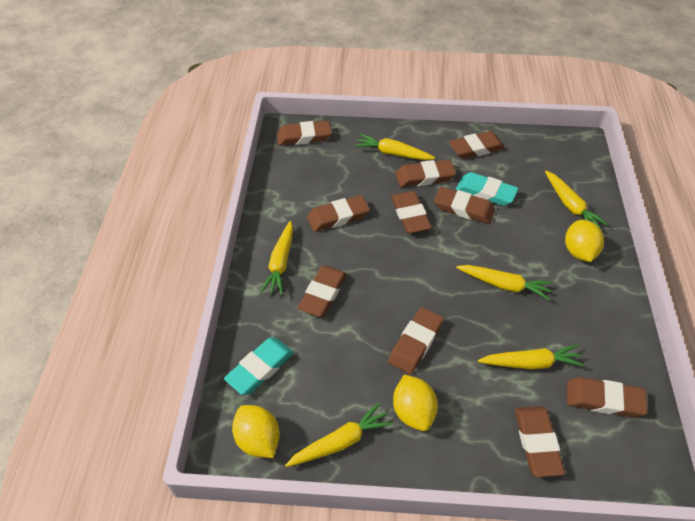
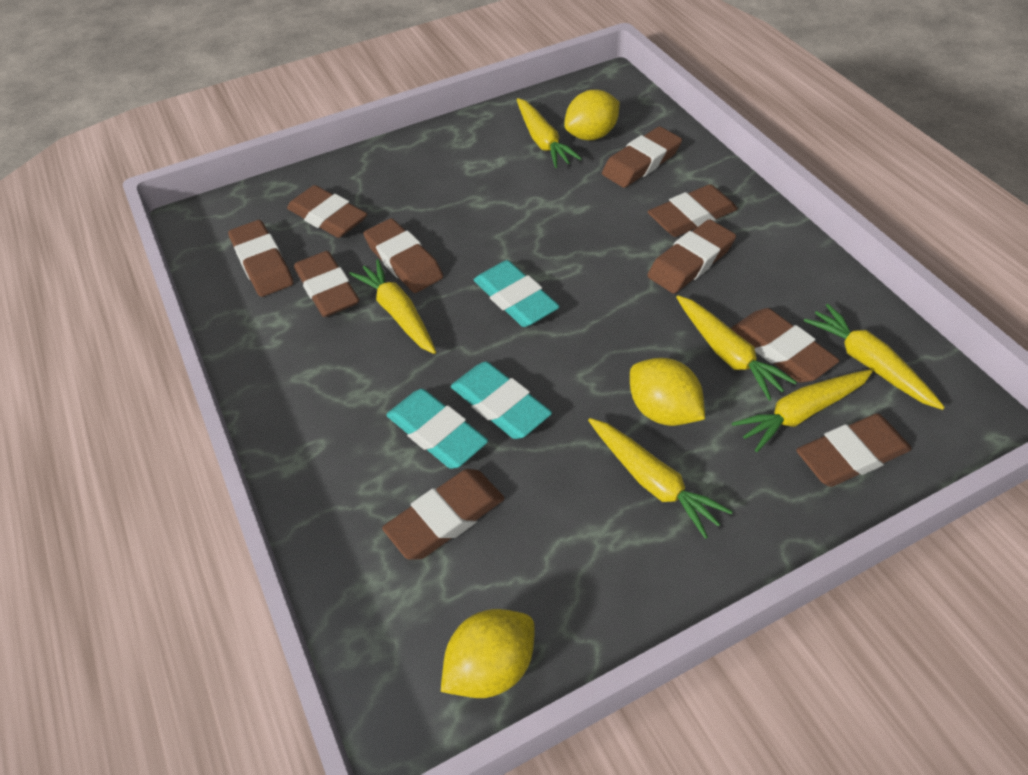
turquoise eraser: 2 -> 3

